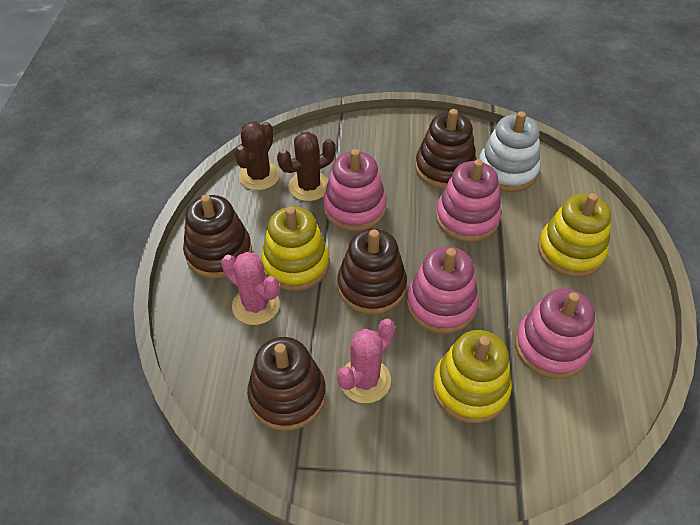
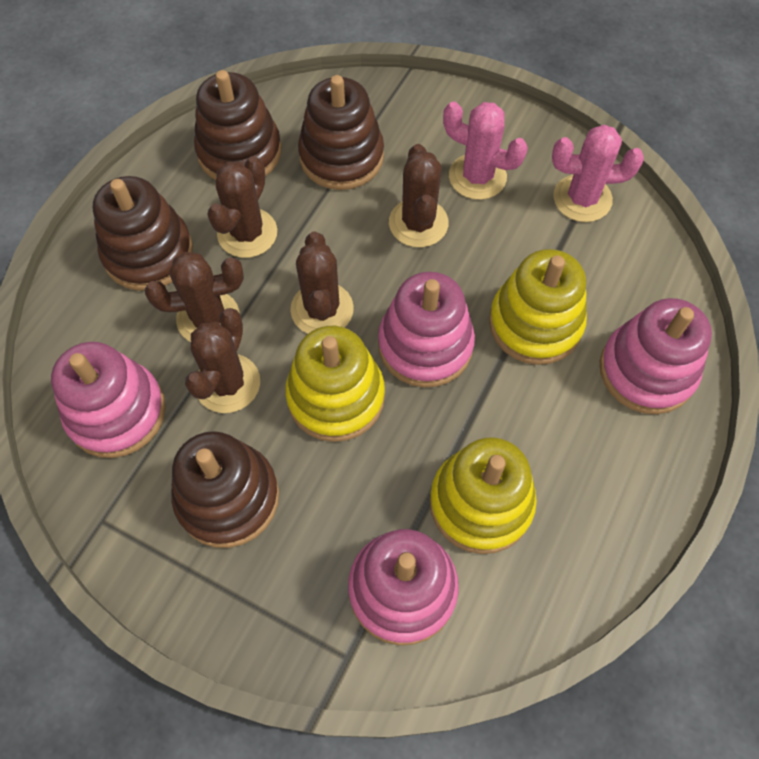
brown cactus: 2 -> 5
white stacking toy: 1 -> 0

